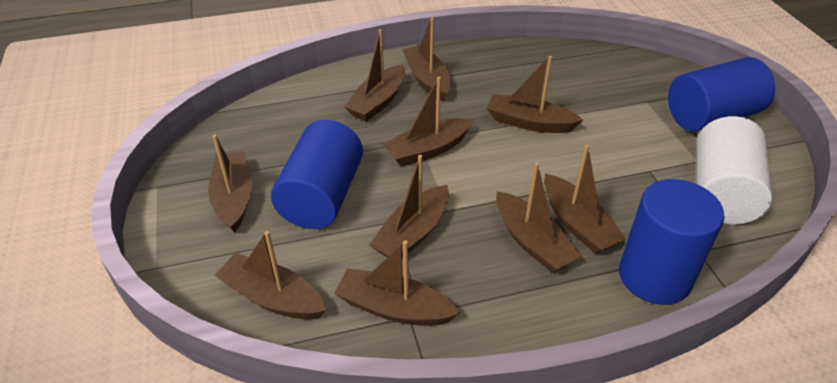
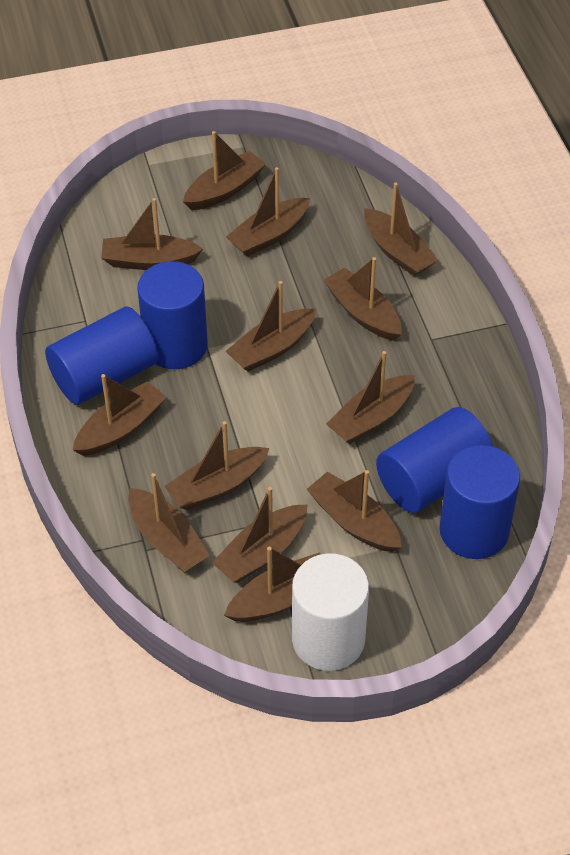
blue cylinder: 3 -> 4
brown boat: 10 -> 13

